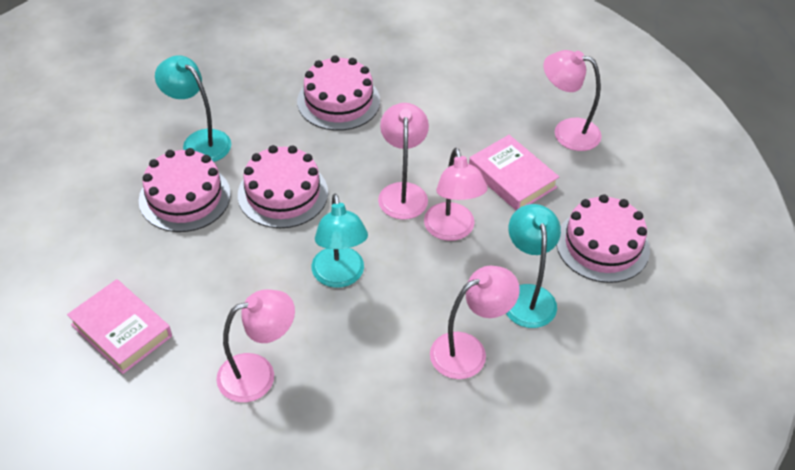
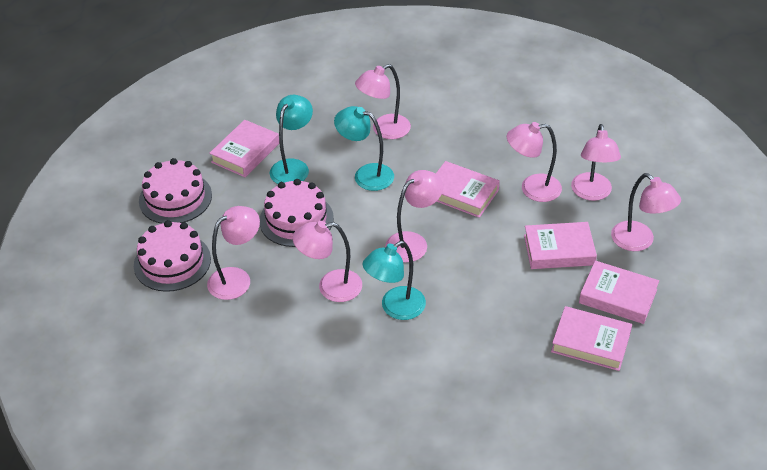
pink book: 2 -> 5
pink cake: 4 -> 3
pink lamp: 5 -> 7

